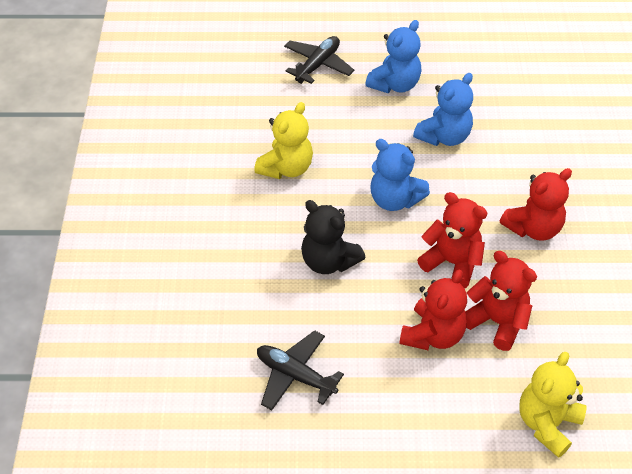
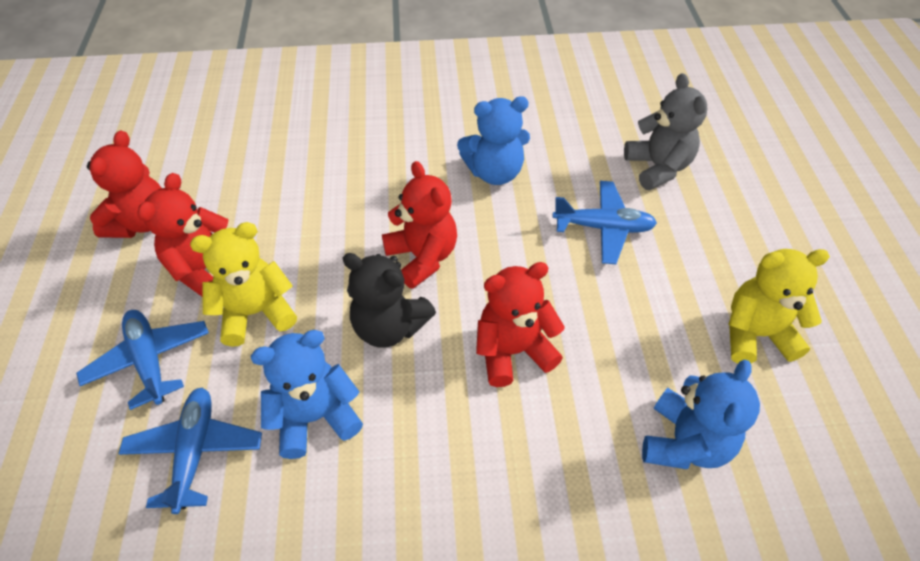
black plane: 2 -> 0
blue plane: 0 -> 3
grey teddy bear: 0 -> 1

